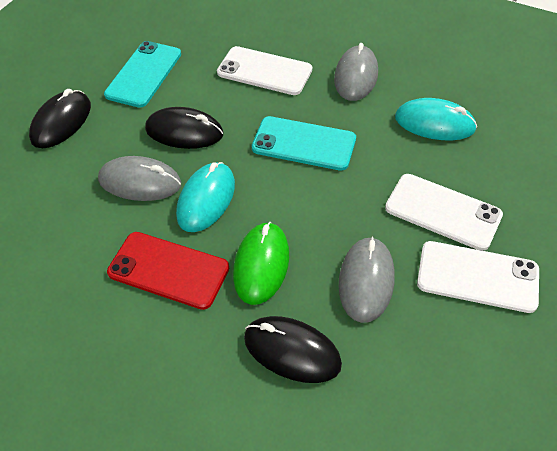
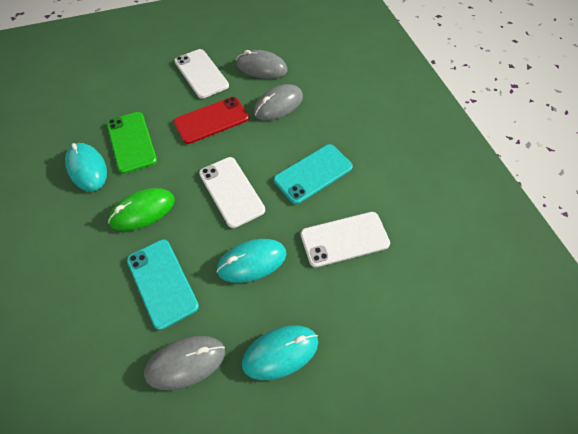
black mouse: 3 -> 0
green phone: 0 -> 1
turquoise mouse: 2 -> 3

